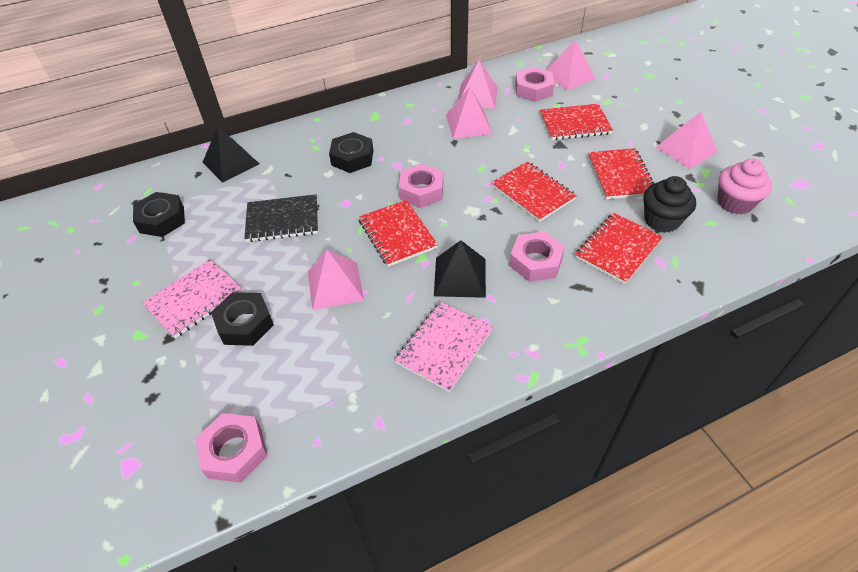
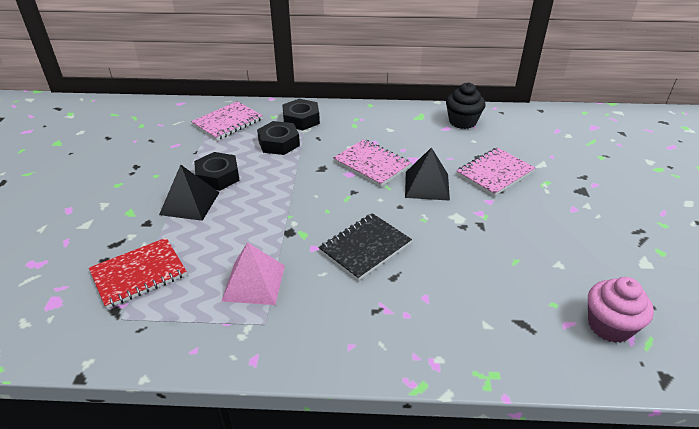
pink notebook: 2 -> 3
pink nut: 4 -> 0
pink pyramid: 5 -> 1
red notebook: 5 -> 1

